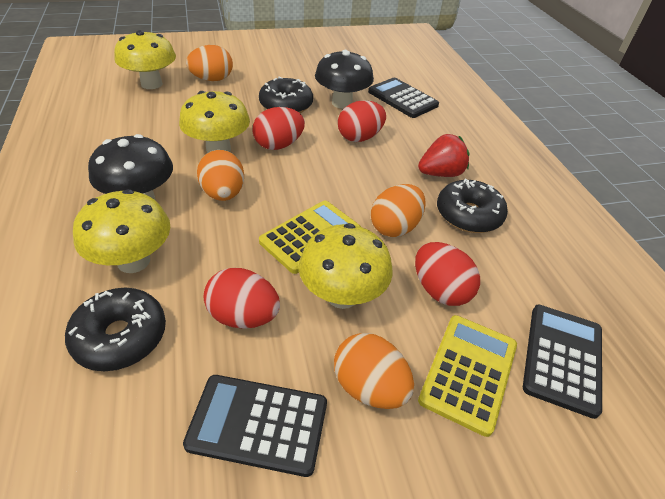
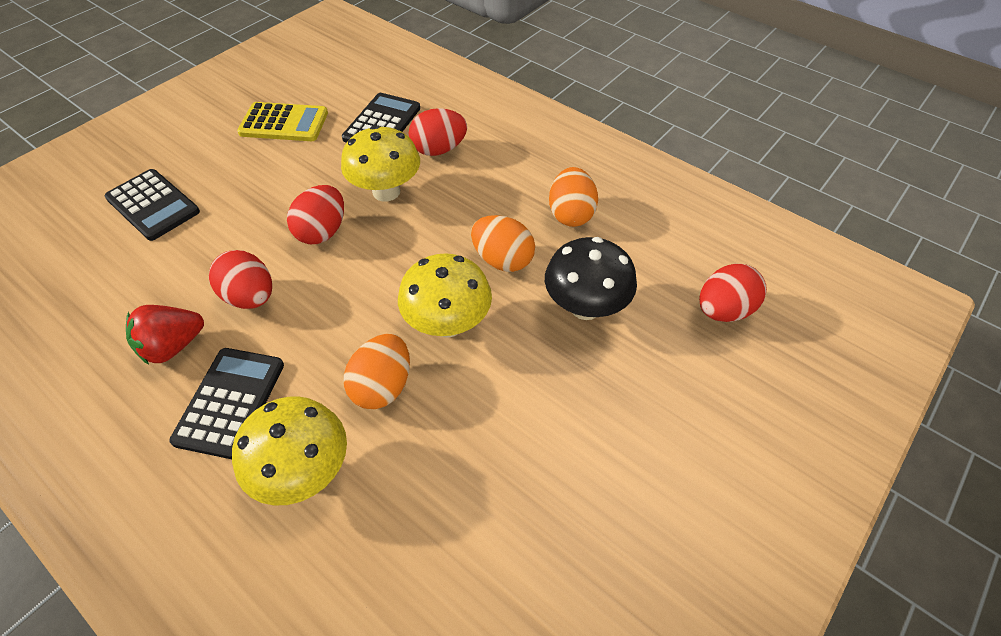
black donut: 3 -> 0
black mushroom: 2 -> 1
orange egg: 4 -> 3
yellow calculator: 2 -> 1
yellow mushroom: 4 -> 3

